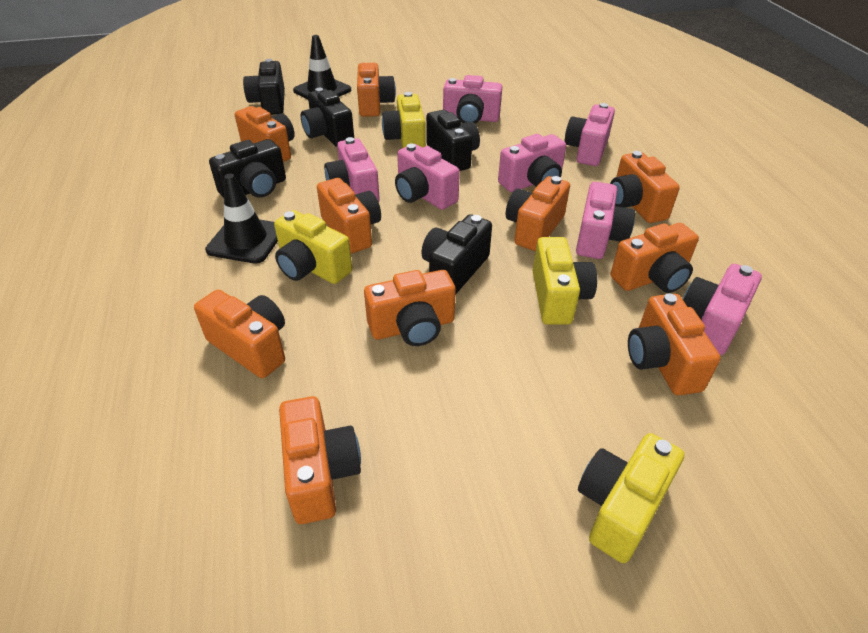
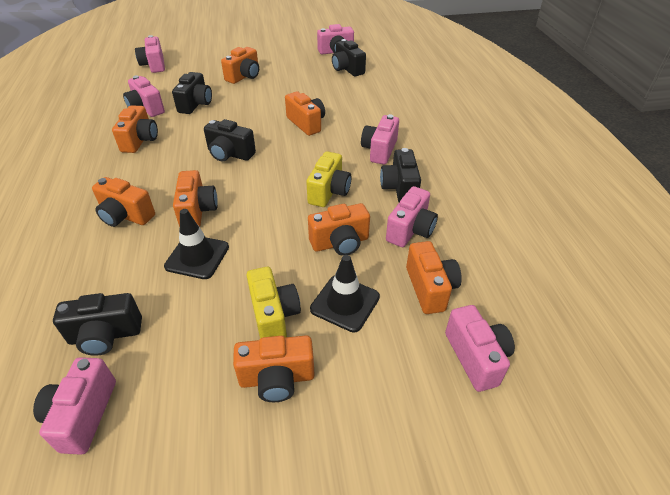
orange camera: 10 -> 8
yellow camera: 4 -> 2

